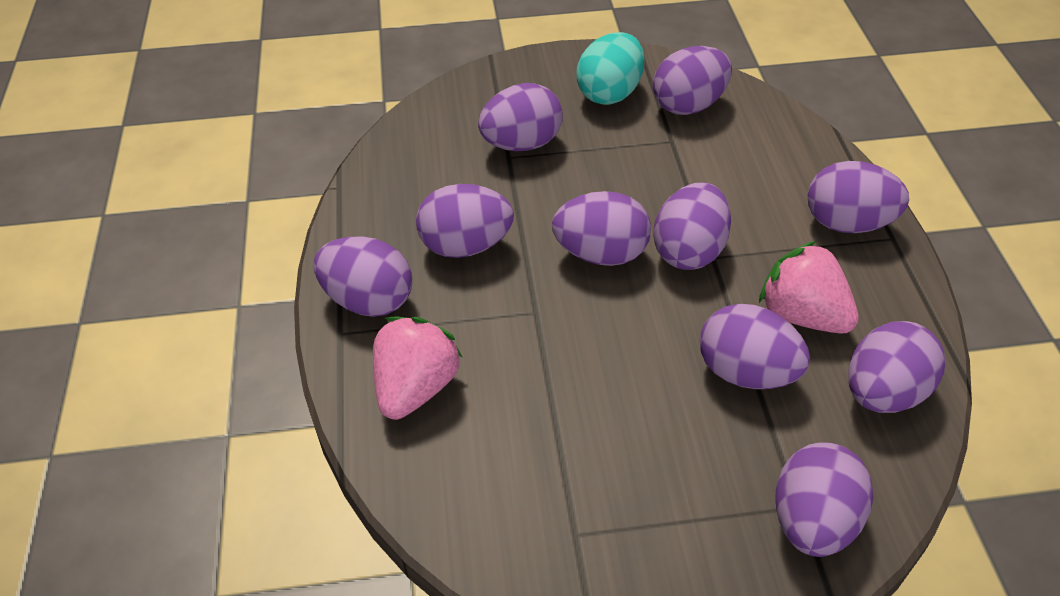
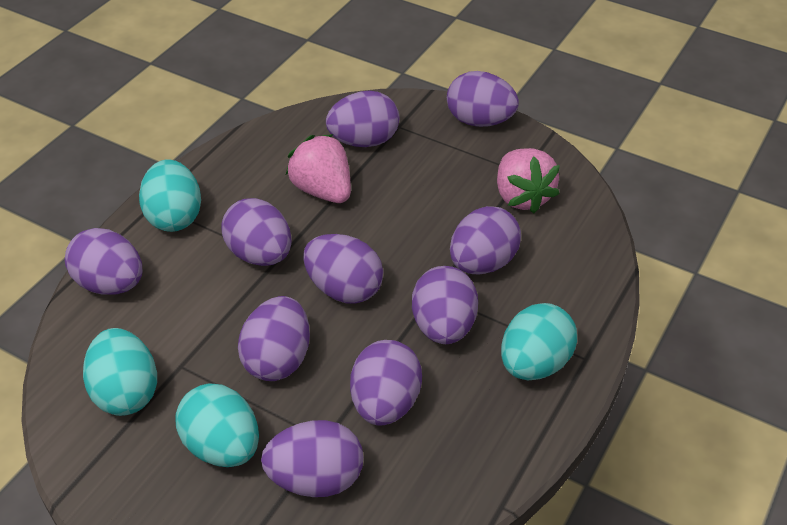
turquoise egg: 1 -> 4

